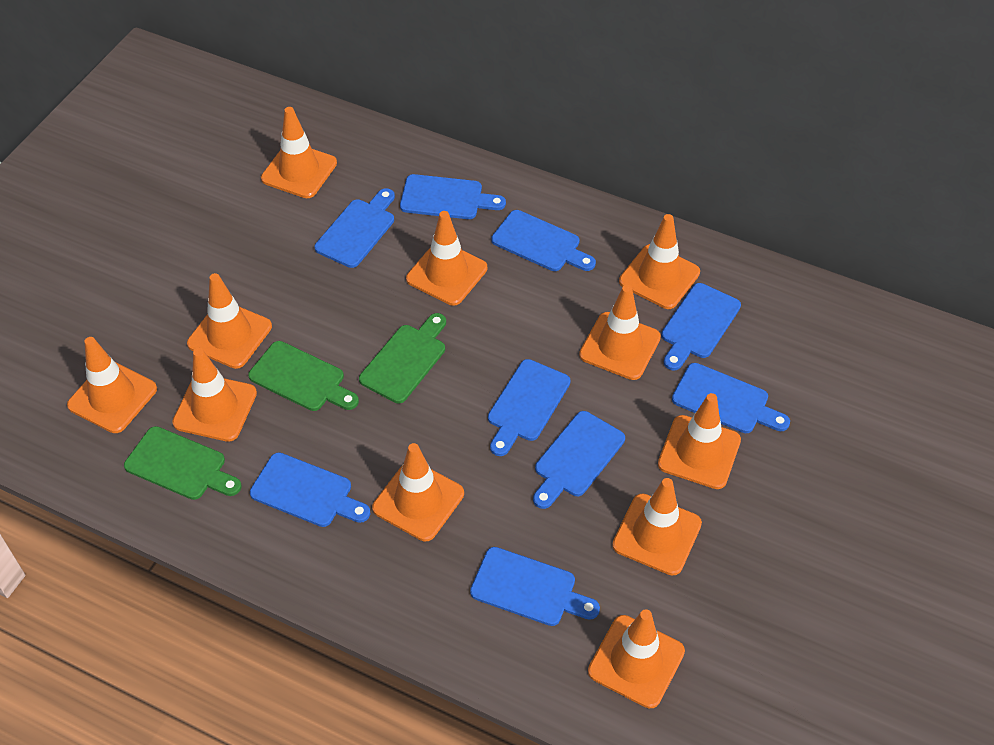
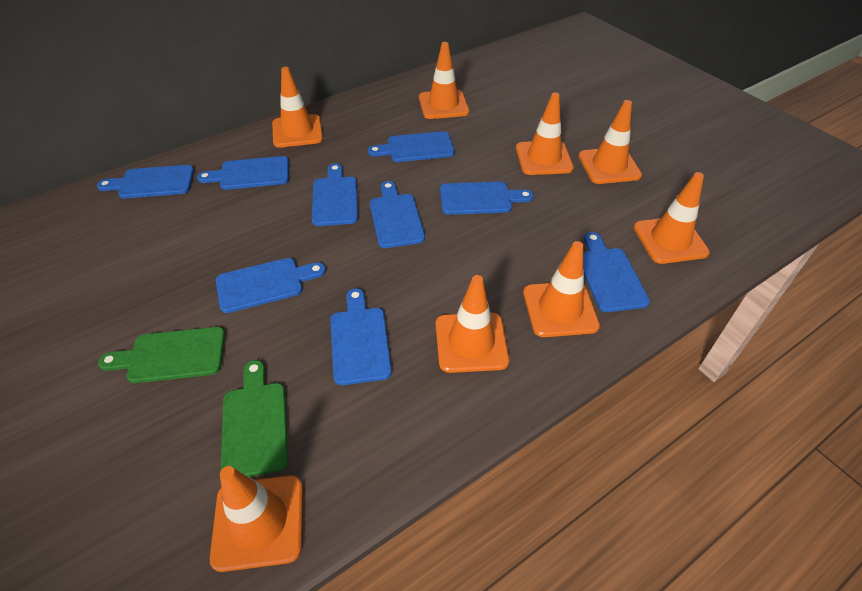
green cutting board: 3 -> 2
orange traffic cone: 11 -> 8

